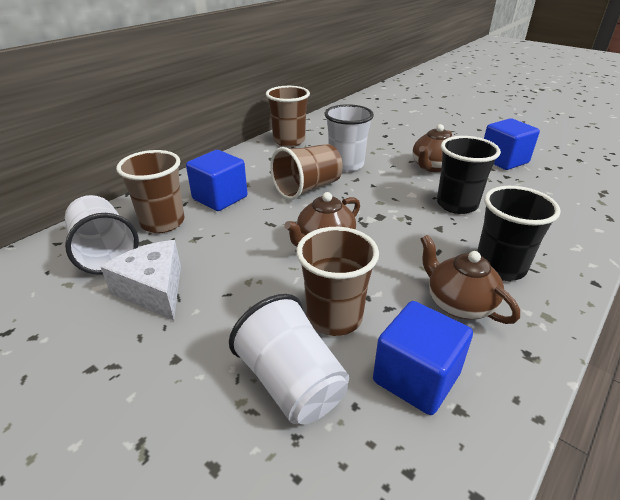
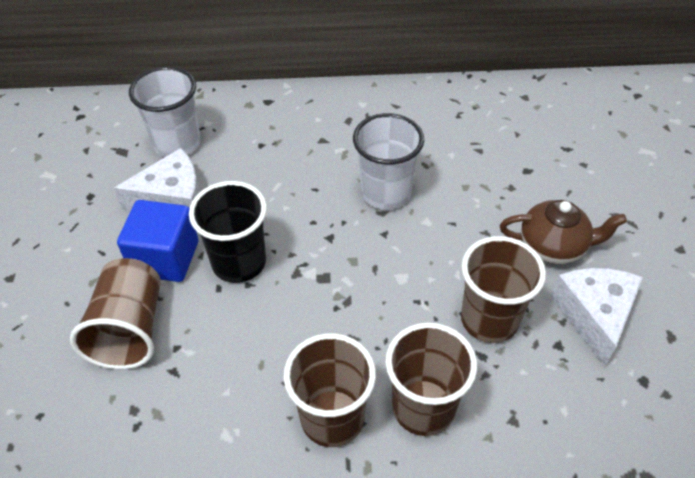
black cup: 2 -> 1
blue cube: 3 -> 1
brown teapot: 3 -> 1
white cheese: 1 -> 2
white cup: 3 -> 2

